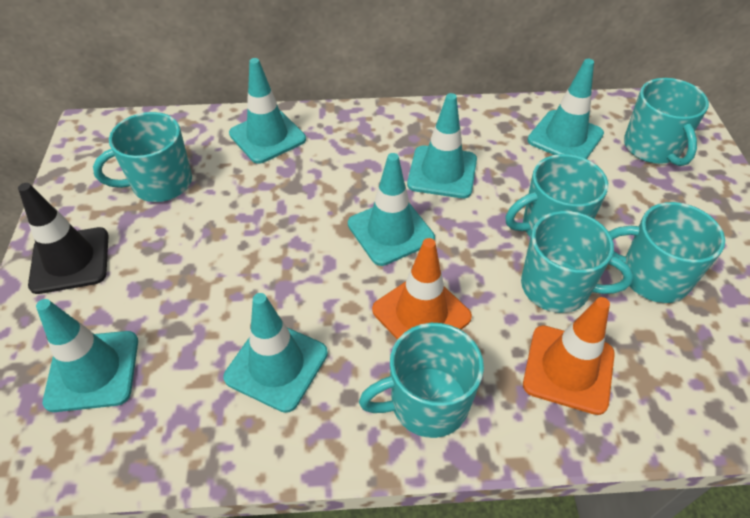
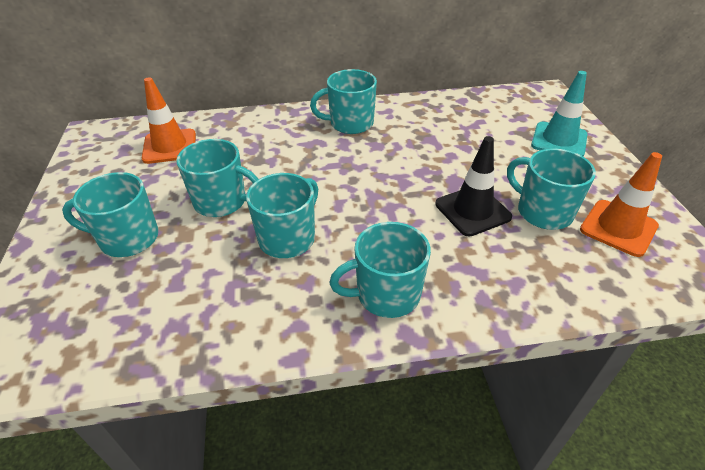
turquoise traffic cone: 6 -> 1

